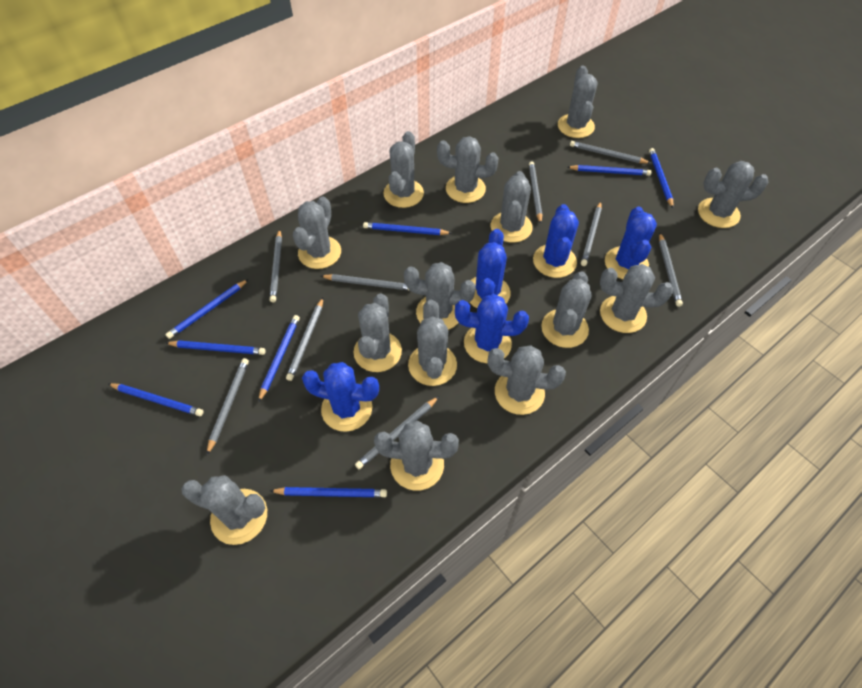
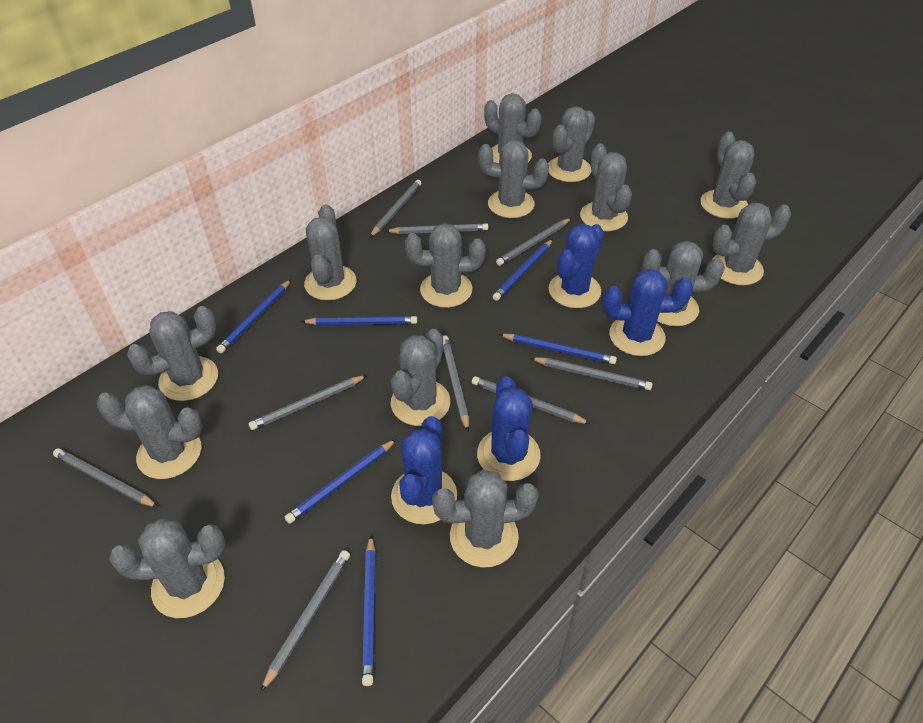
blue cactus: 5 -> 4
blue pencil: 8 -> 6

